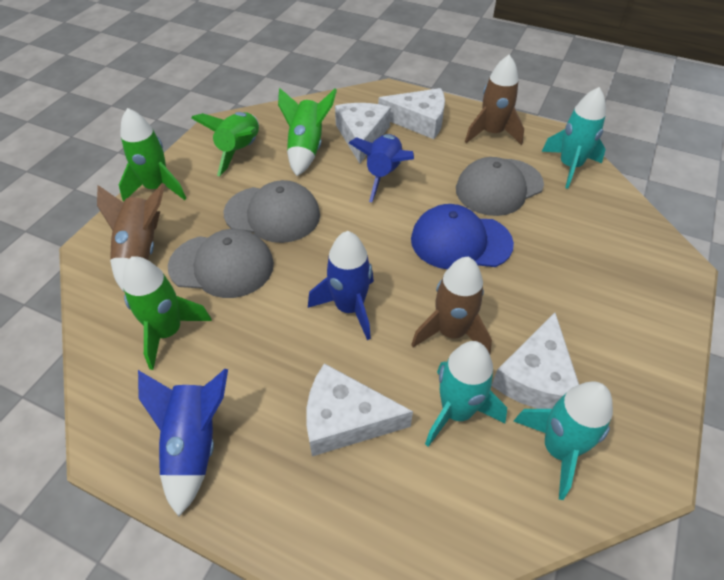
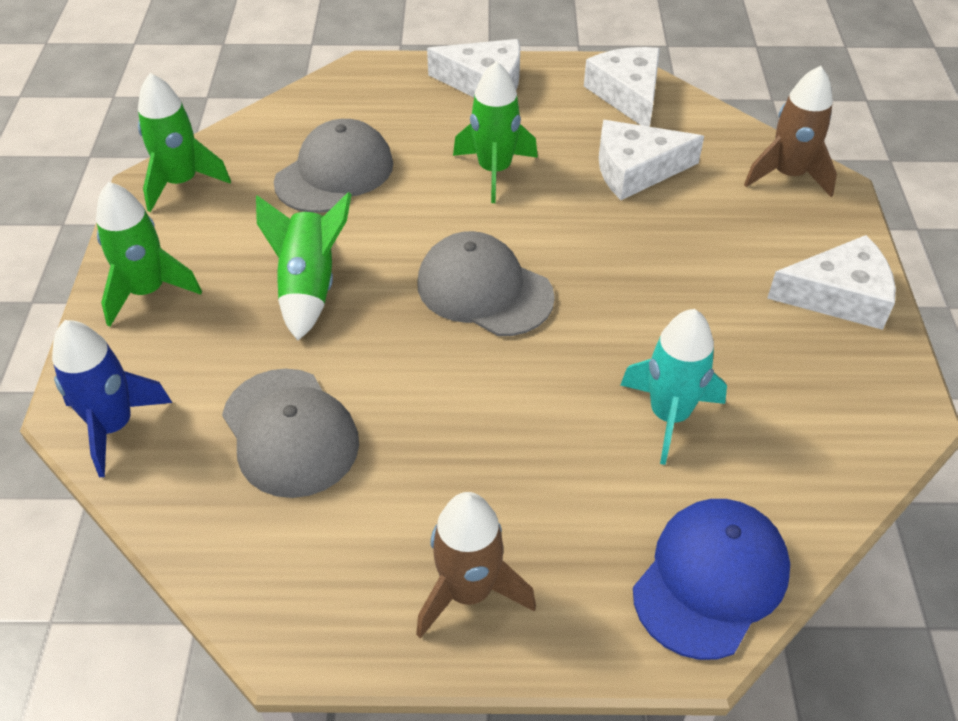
blue rocket: 3 -> 1
brown rocket: 3 -> 2
turquoise rocket: 3 -> 1

